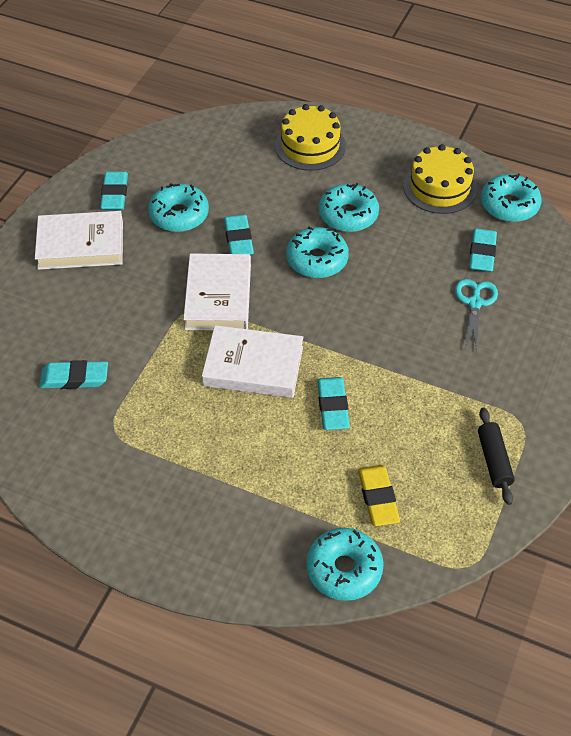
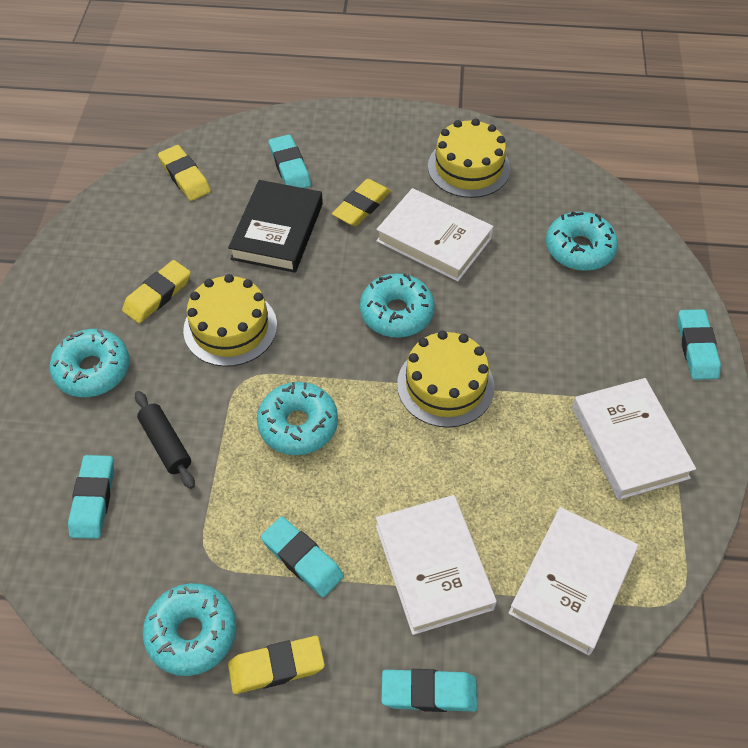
black book: 0 -> 1
turquoise scissors: 1 -> 0
white book: 3 -> 4
yellow cake: 2 -> 3
yellow eraser: 1 -> 4

